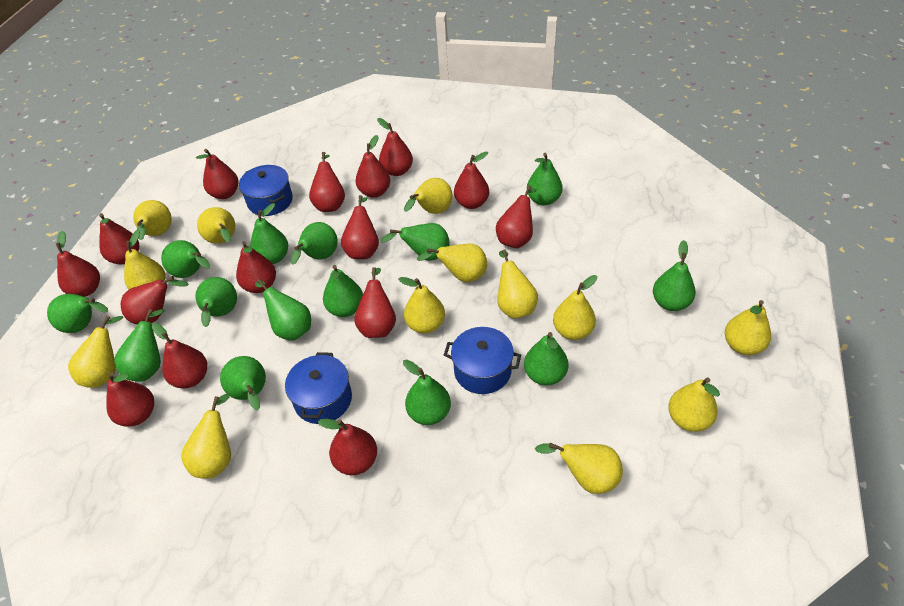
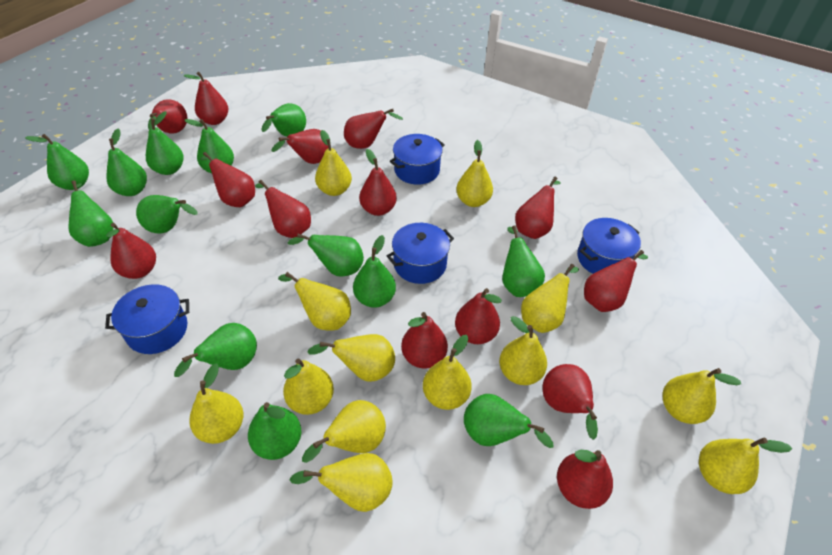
blue pot: 3 -> 4
green pear: 14 -> 13
red pear: 15 -> 14

